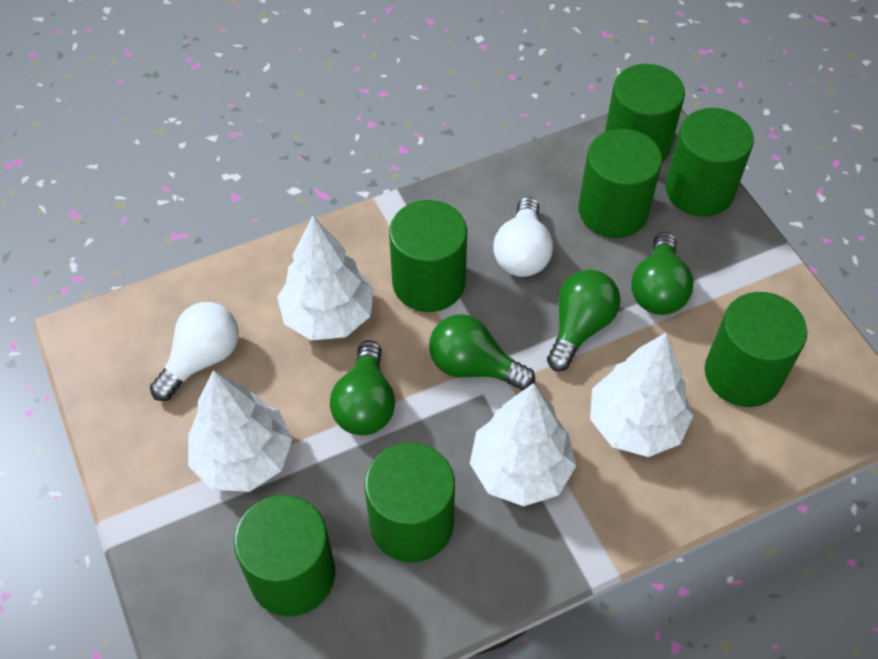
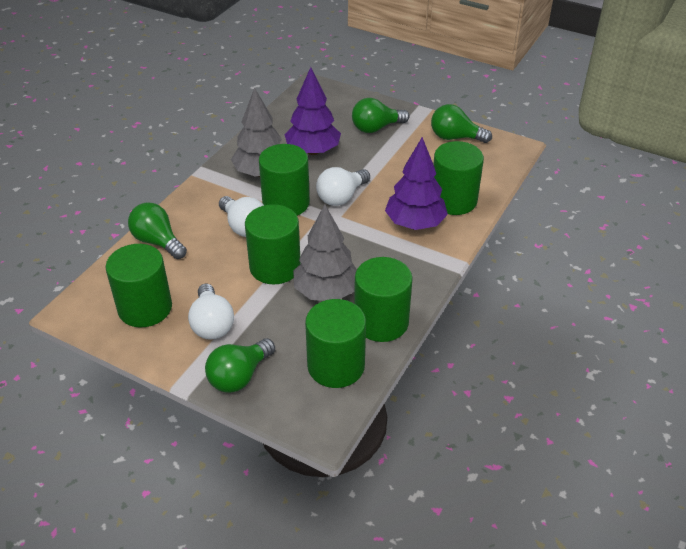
green cylinder: 7 -> 6
grey tree: 0 -> 2
purple tree: 0 -> 2
white light bulb: 2 -> 3
white tree: 4 -> 0

